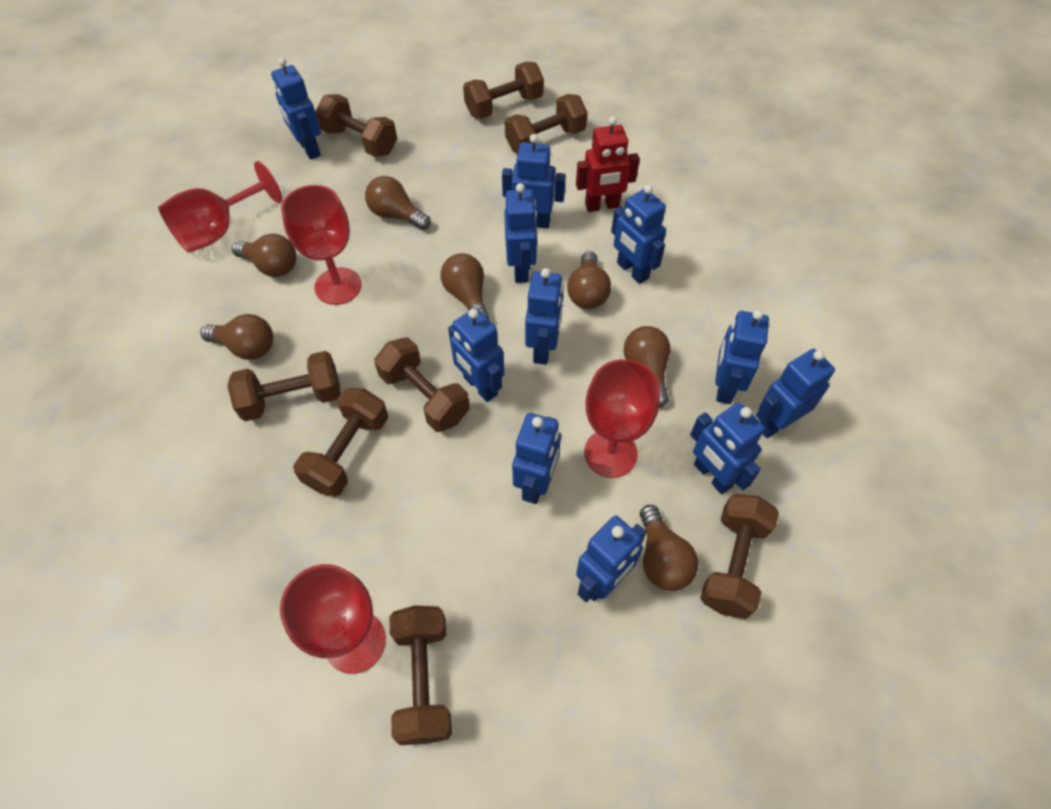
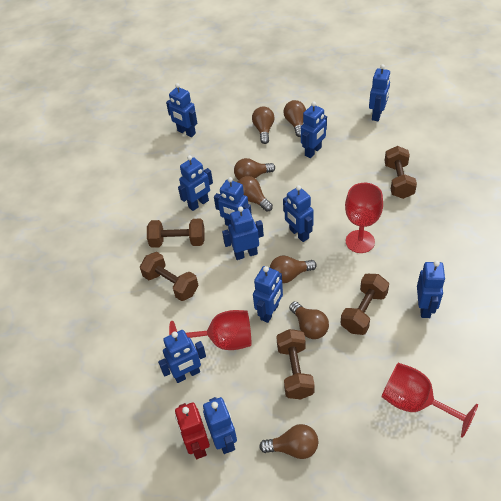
brown dumbbell: 8 -> 5
red goblet: 4 -> 3

